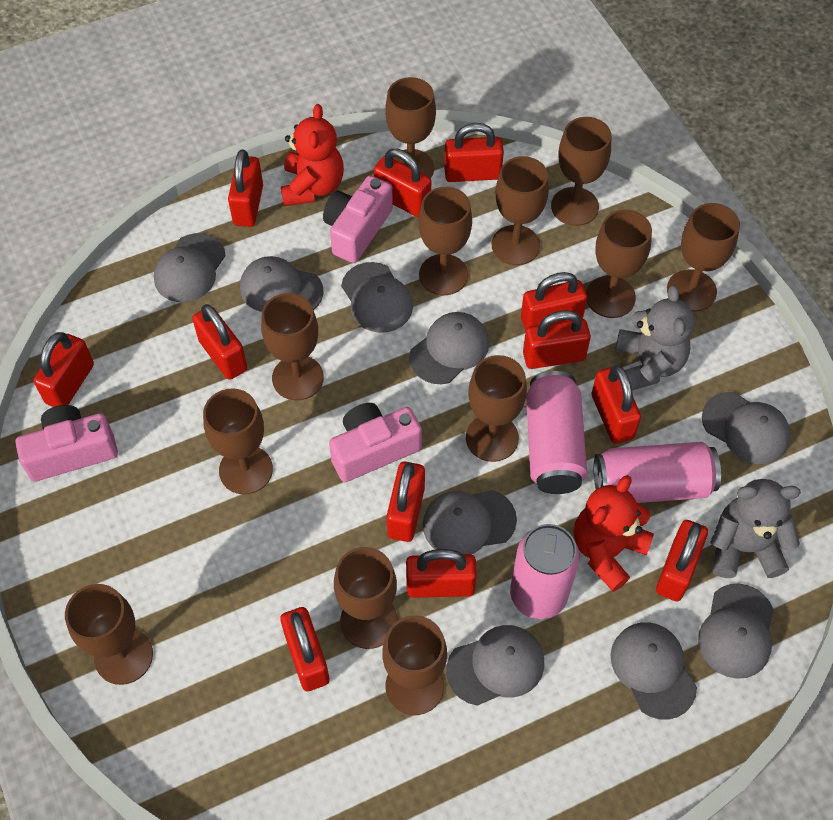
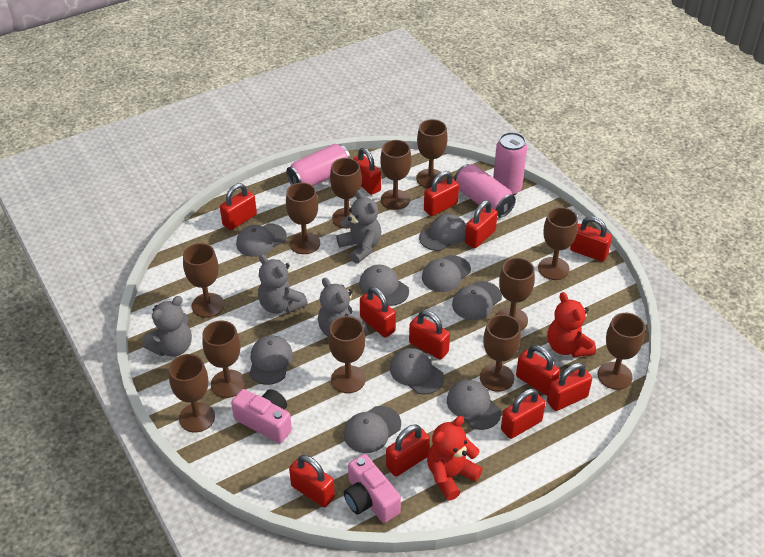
grey teddy bear: 2 -> 4
pink camera: 3 -> 2

